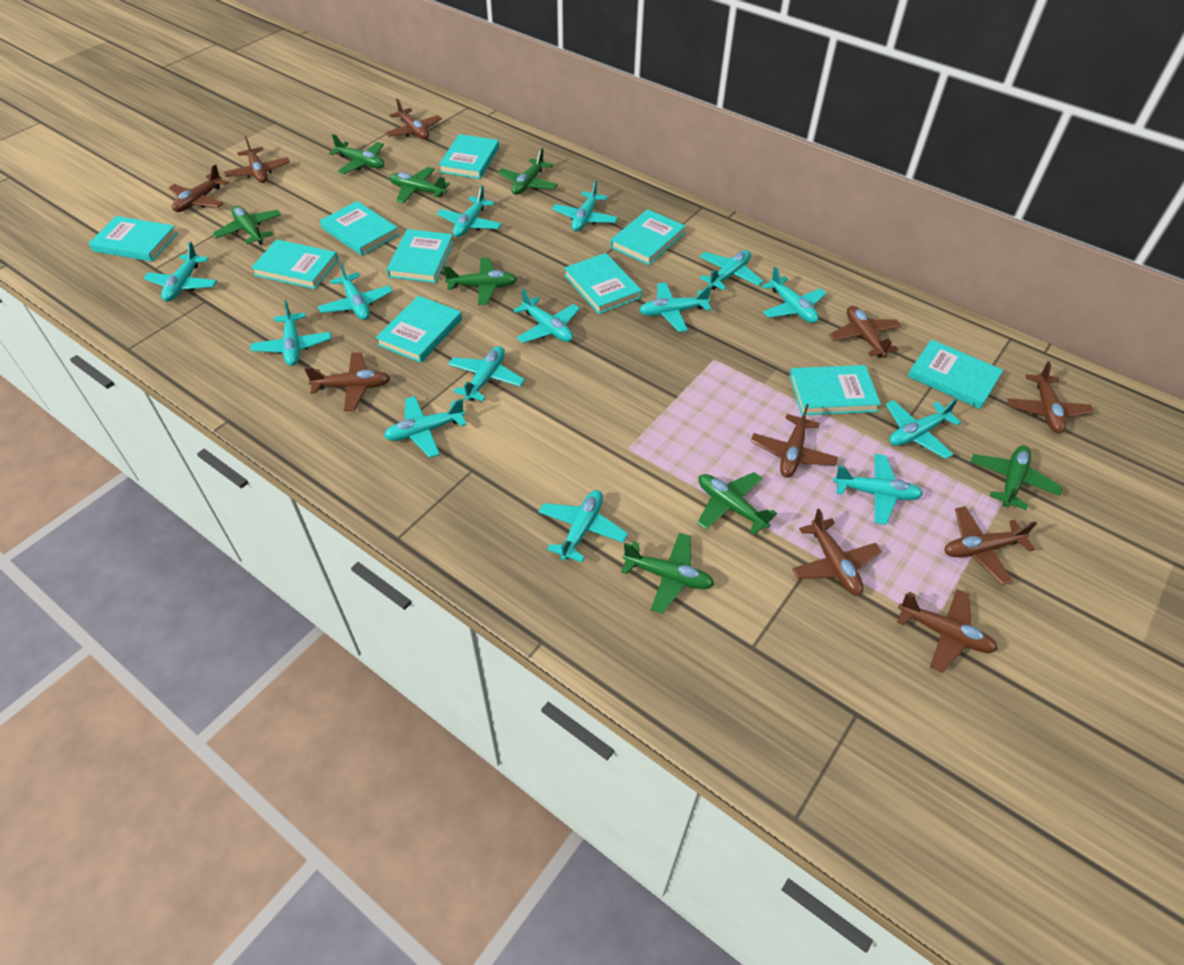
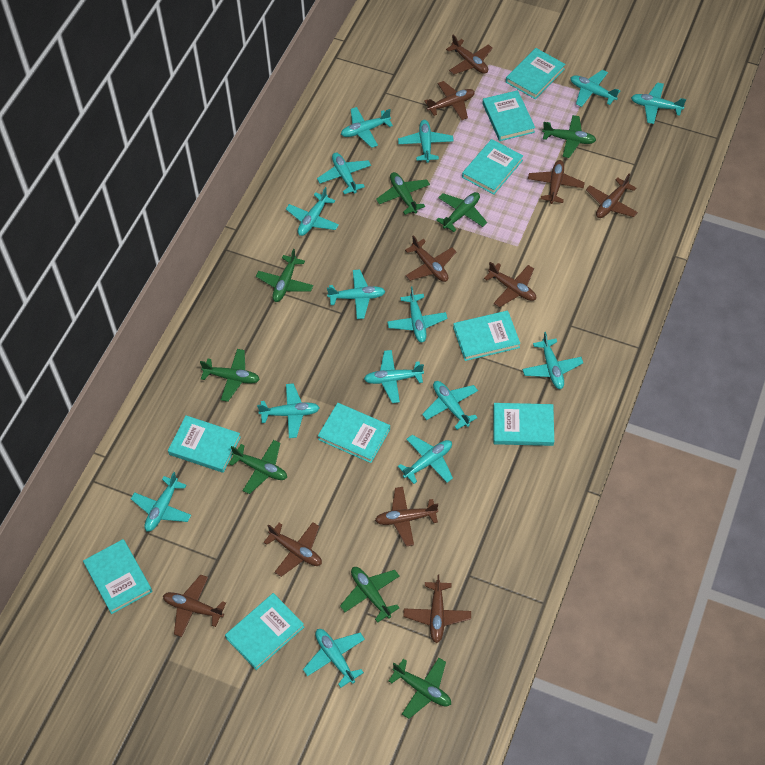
turquoise book: 10 -> 9
turquoise plane: 14 -> 15

